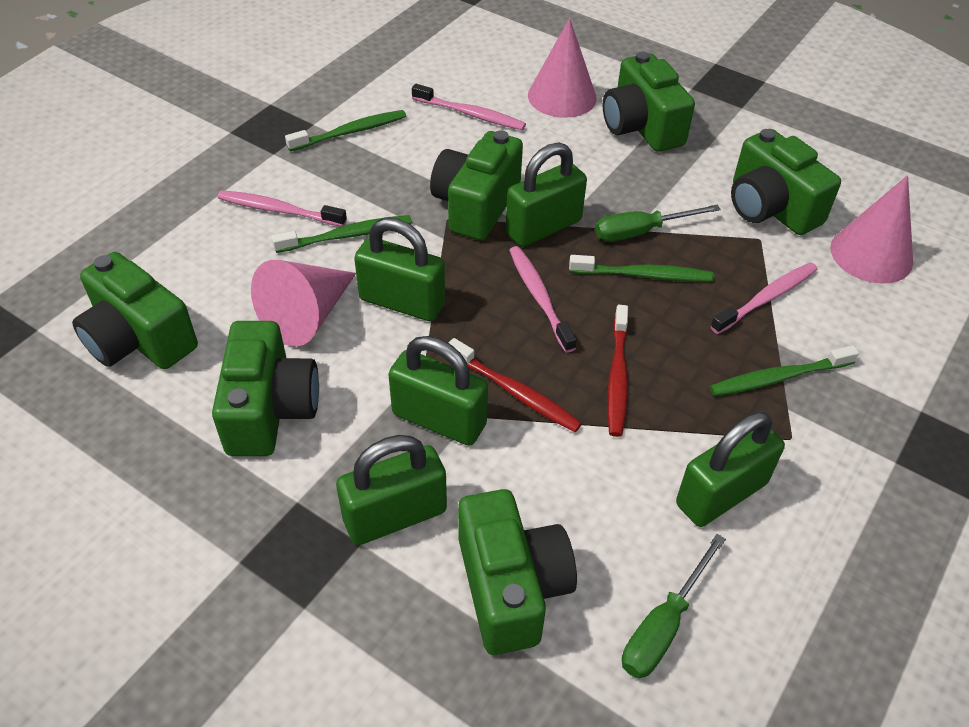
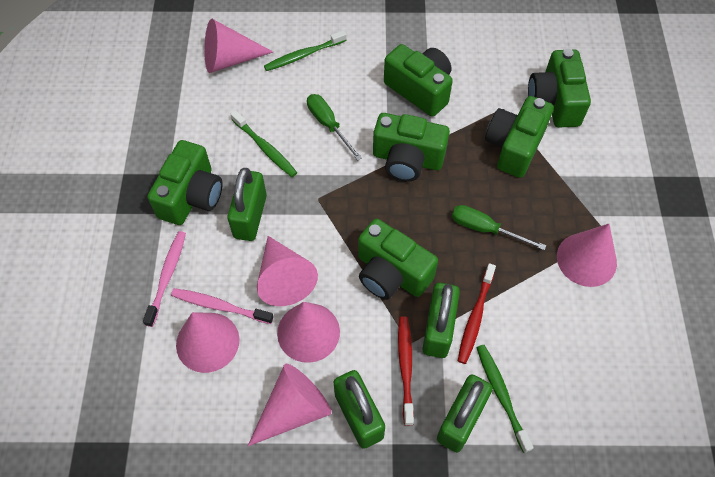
green padlock: 5 -> 4
green toothbrush: 4 -> 3
pink cone: 3 -> 6
pink toothbrush: 4 -> 2

